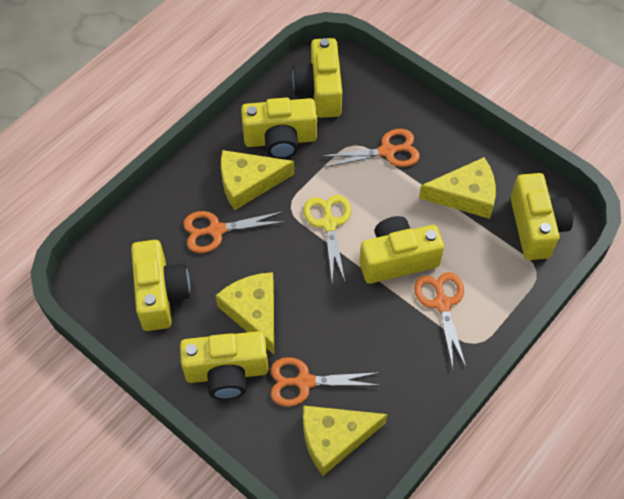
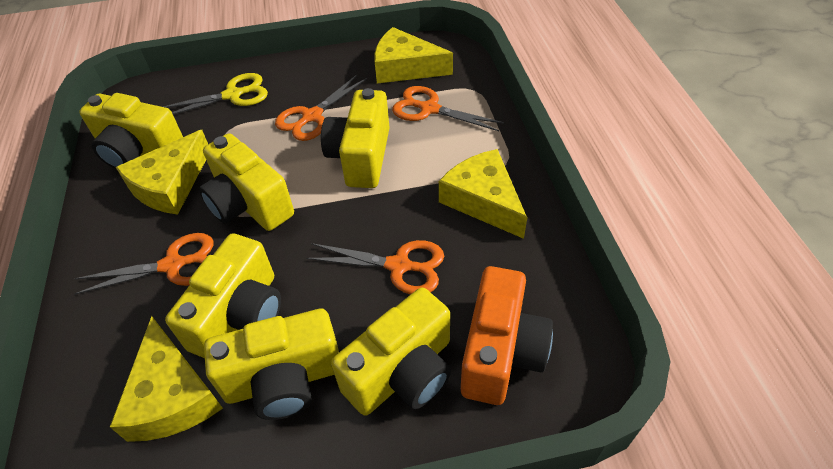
orange camera: 0 -> 1

